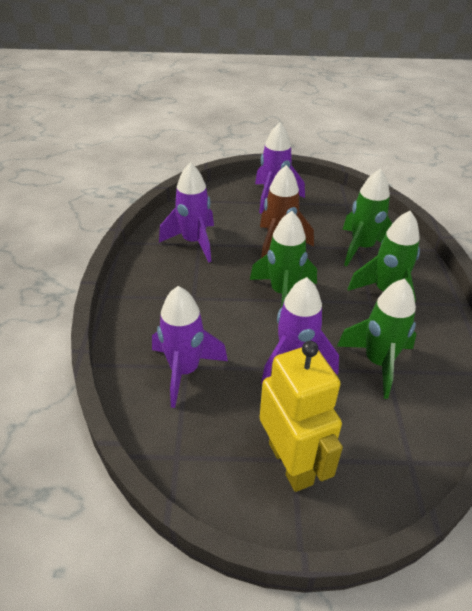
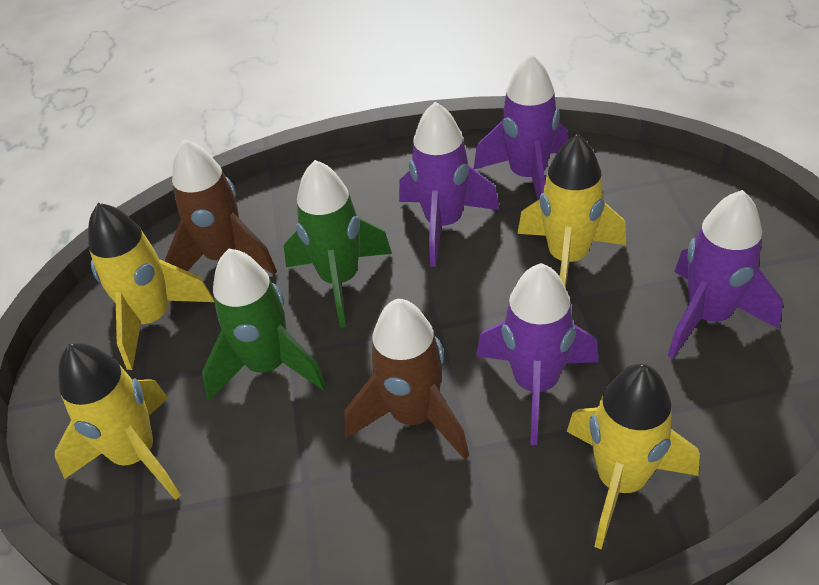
brown rocket: 1 -> 2
green rocket: 4 -> 2
yellow robot: 1 -> 0
yellow rocket: 0 -> 4

